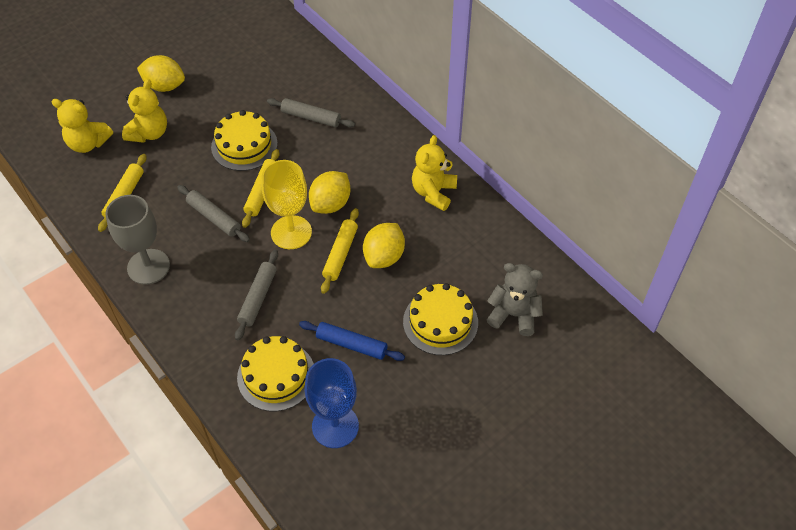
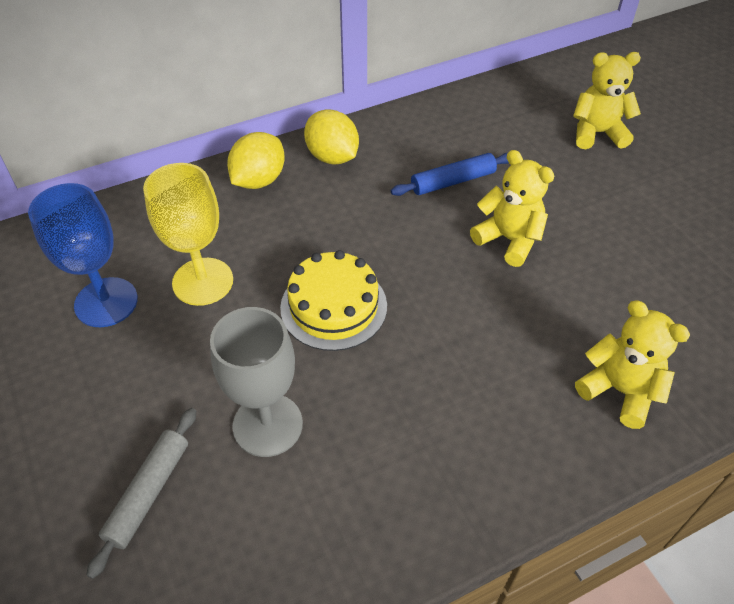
grey rolling pin: 3 -> 1
grey teddy bear: 1 -> 0
yellow cake: 3 -> 1
yellow lemon: 3 -> 2
yellow rolling pin: 3 -> 0

